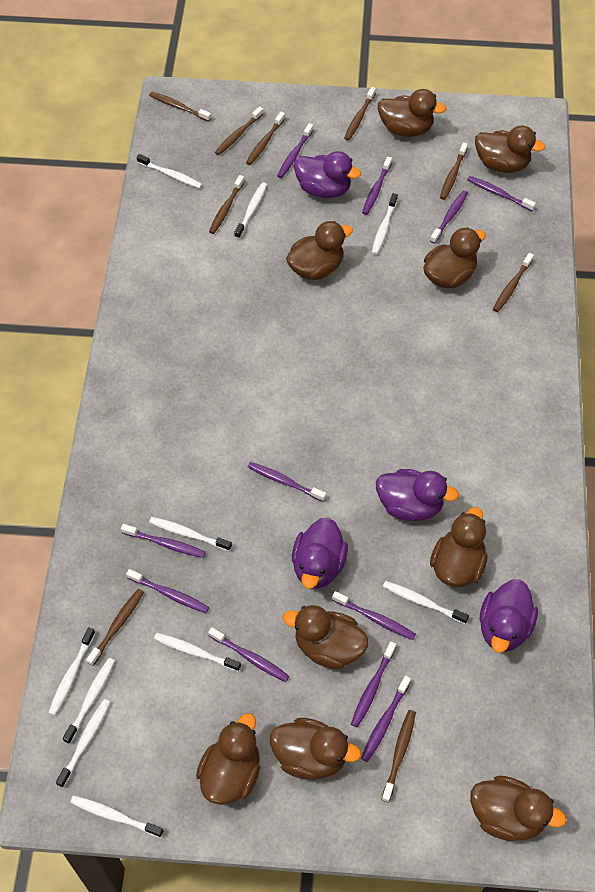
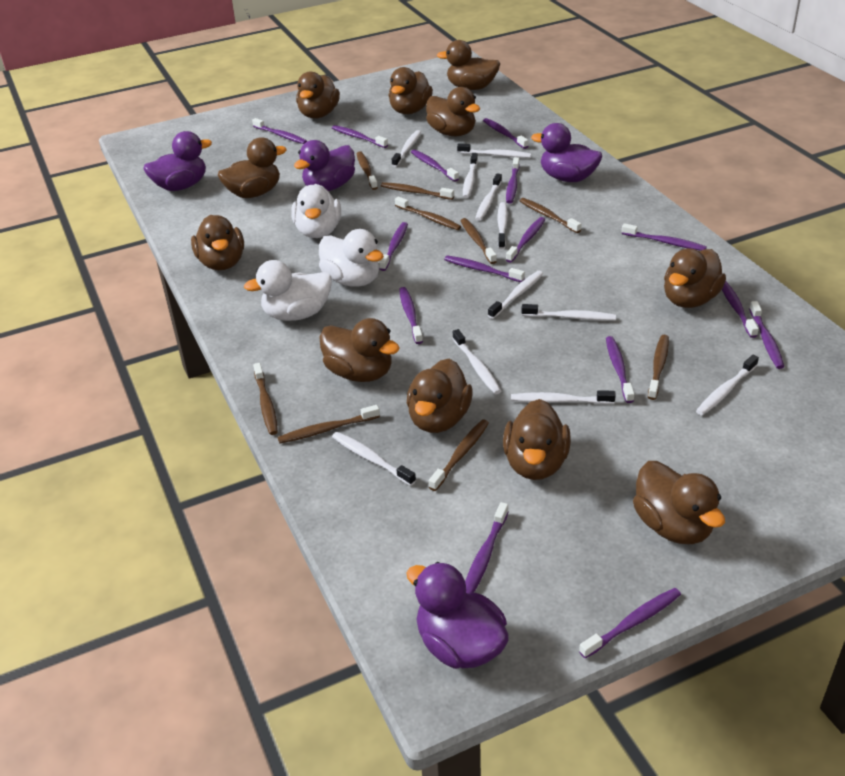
brown duck: 9 -> 11
purple toothbrush: 11 -> 15
white duck: 0 -> 3
white toothbrush: 10 -> 11

